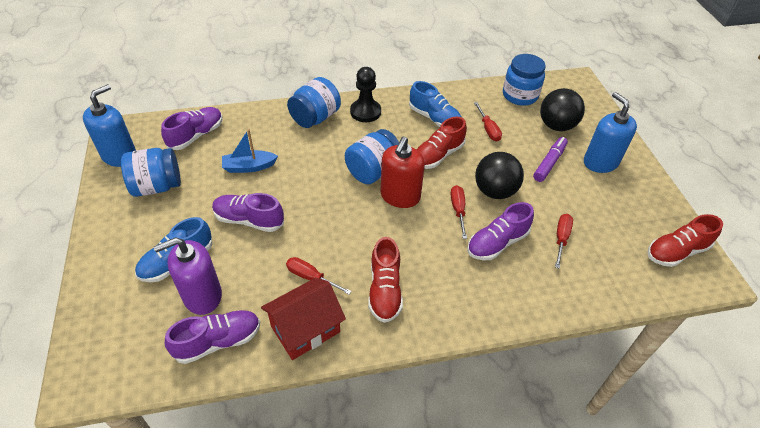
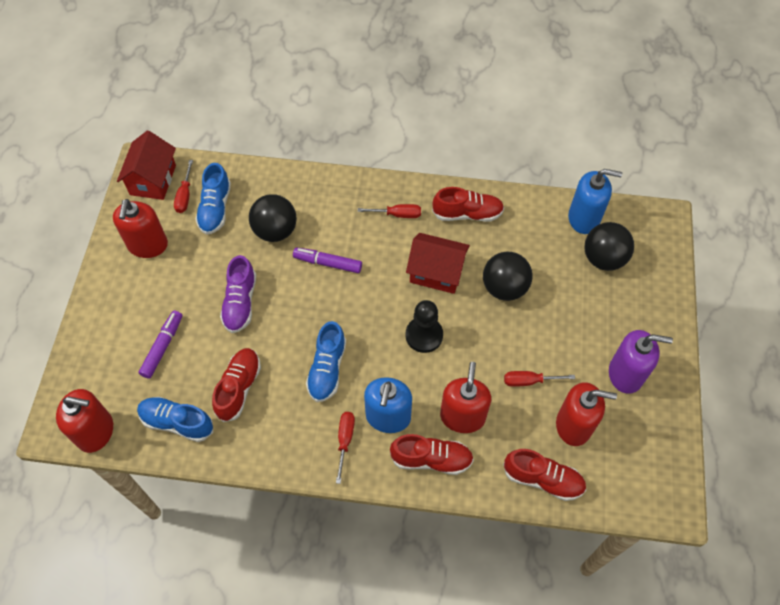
black ball: 2 -> 3
blue boat: 1 -> 0
blue jar: 4 -> 0
blue shoe: 2 -> 3
purple marker: 1 -> 2
purple shoe: 4 -> 1
red house: 1 -> 2
red shoe: 3 -> 4
red soap dispenser: 1 -> 4

